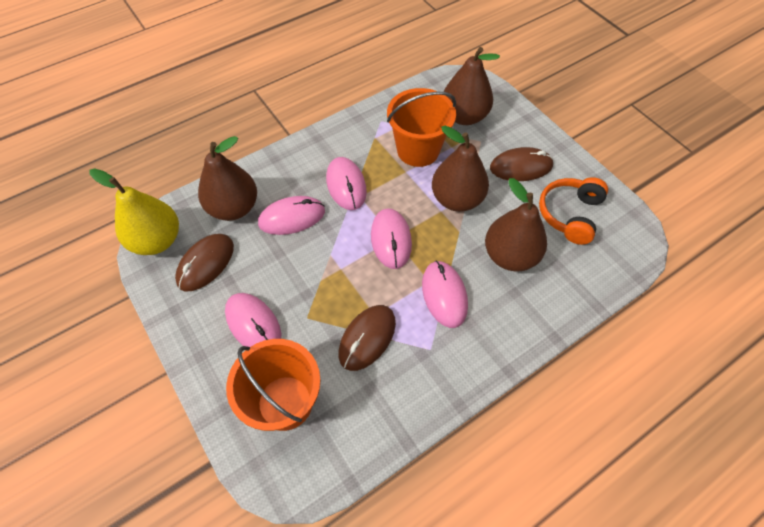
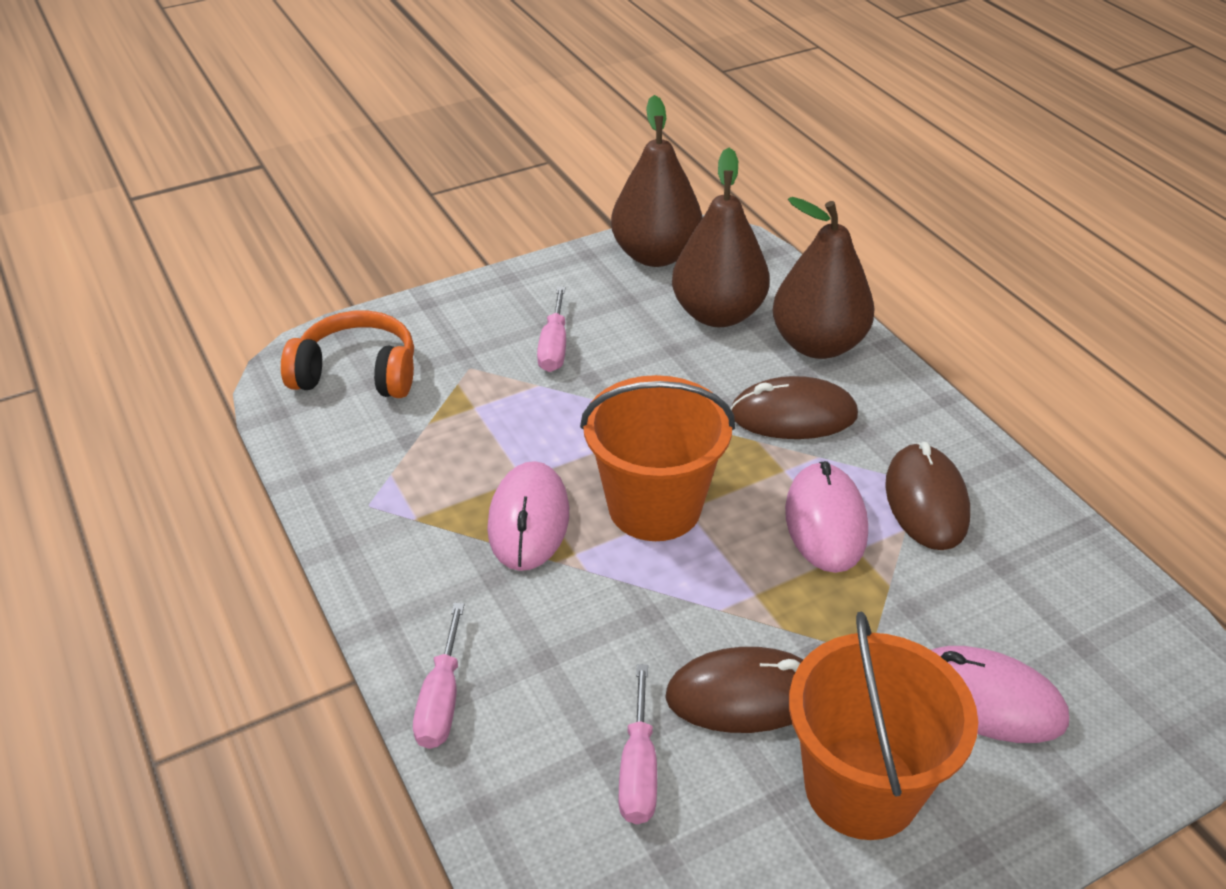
brown pear: 4 -> 3
pink mouse: 5 -> 3
pink screwdriver: 0 -> 3
yellow pear: 1 -> 0

